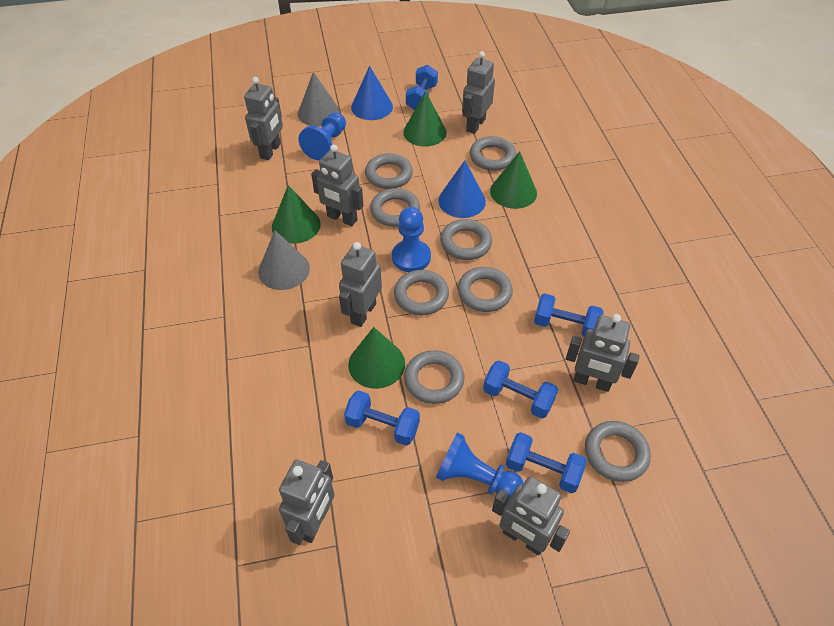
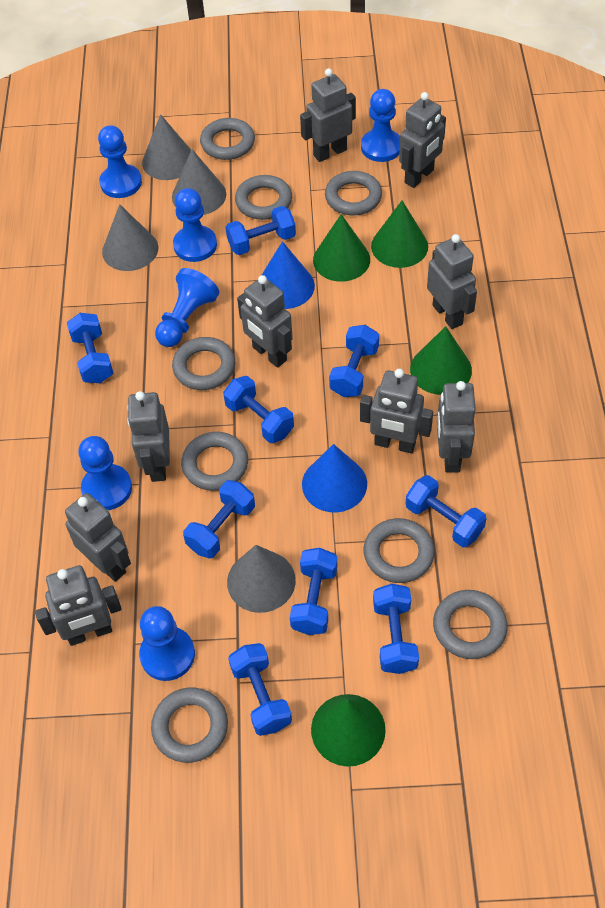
blue dumbbell: 5 -> 9
blue pawn: 3 -> 6
grey cone: 2 -> 4
grey robot: 7 -> 9

